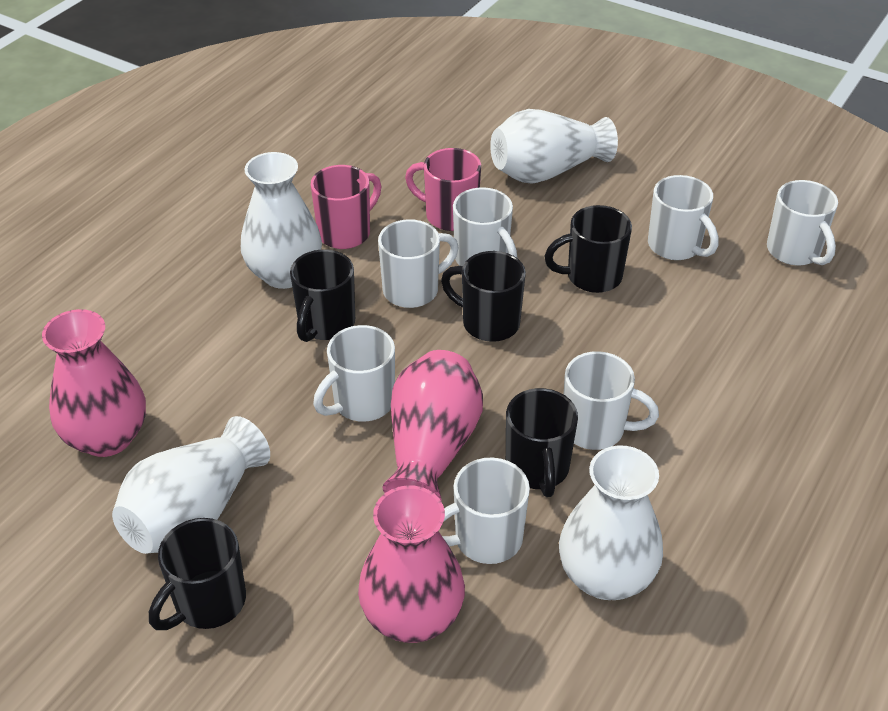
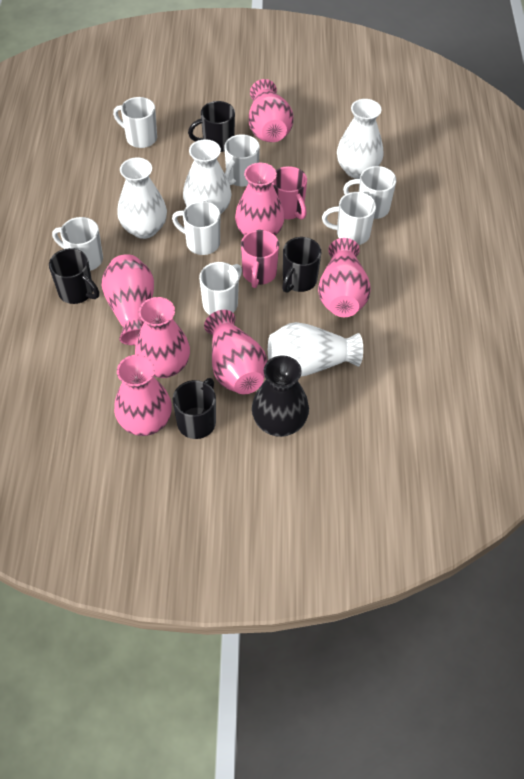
black mug: 5 -> 4
black vase: 0 -> 1
pink vase: 3 -> 7

